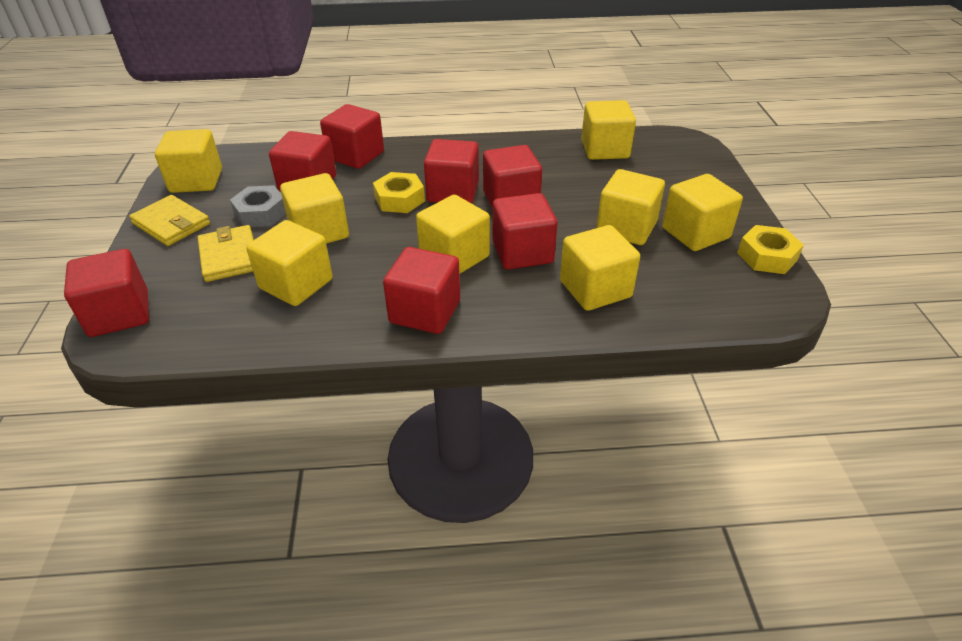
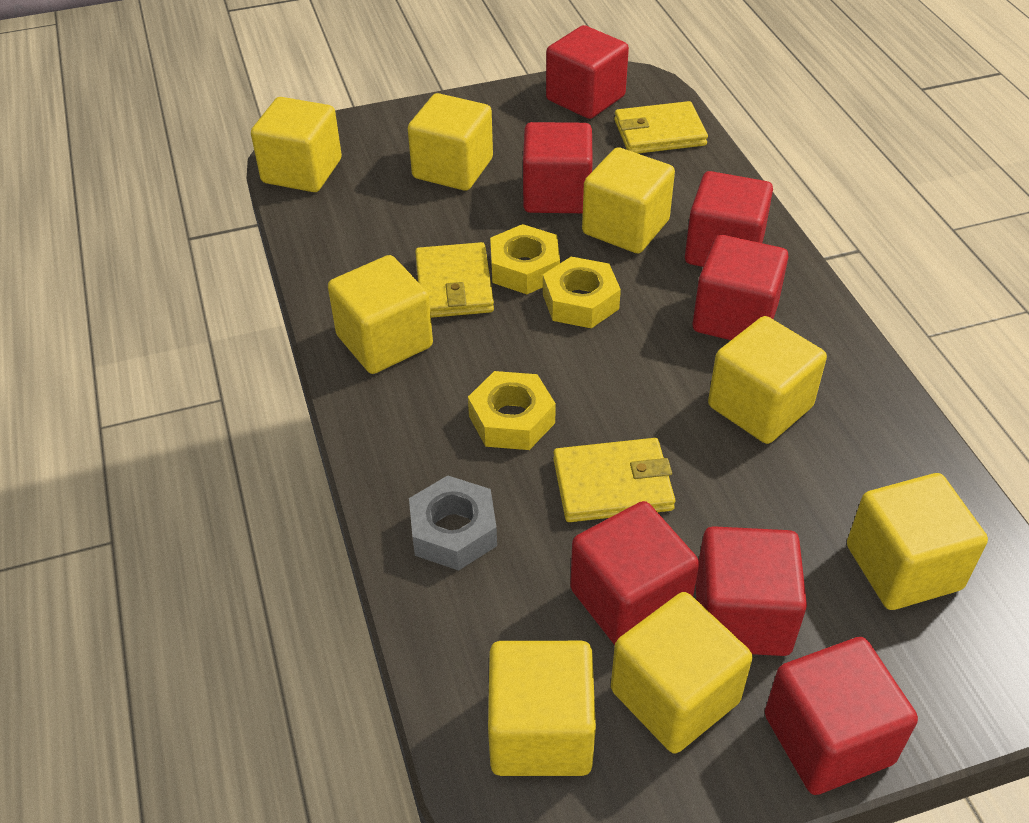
yellow nut: 2 -> 3
yellow wallet: 2 -> 3

